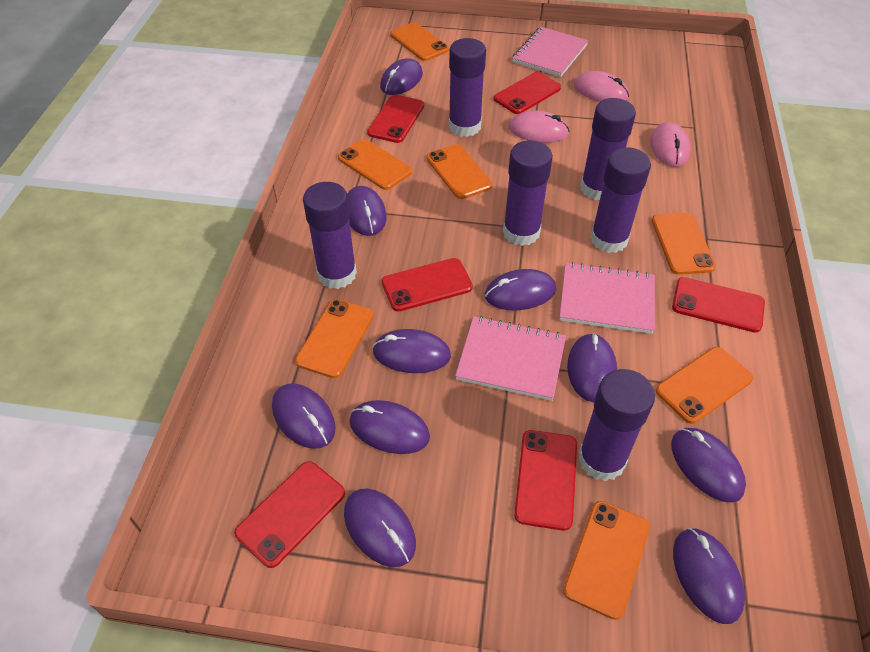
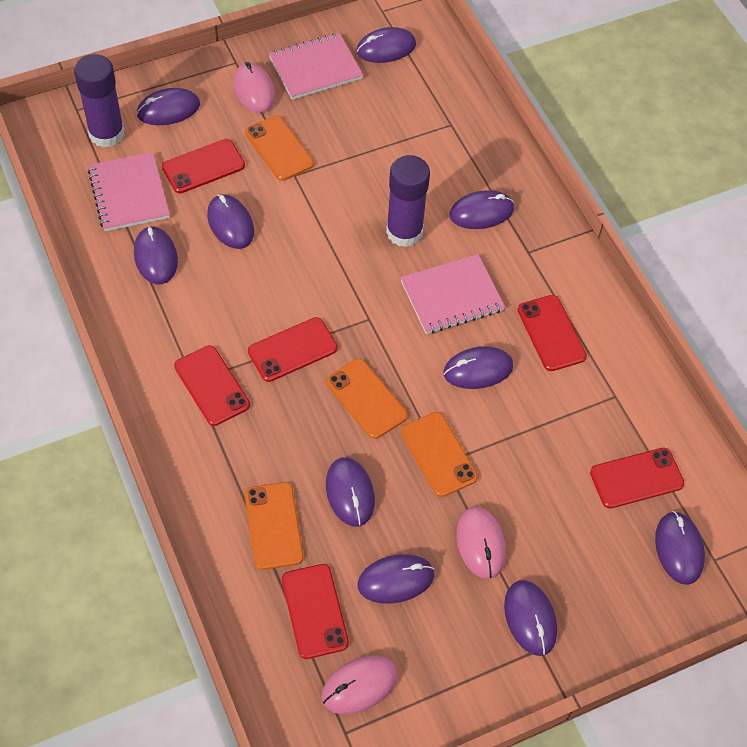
orange phone: 7 -> 4
purple glue stick: 6 -> 2

